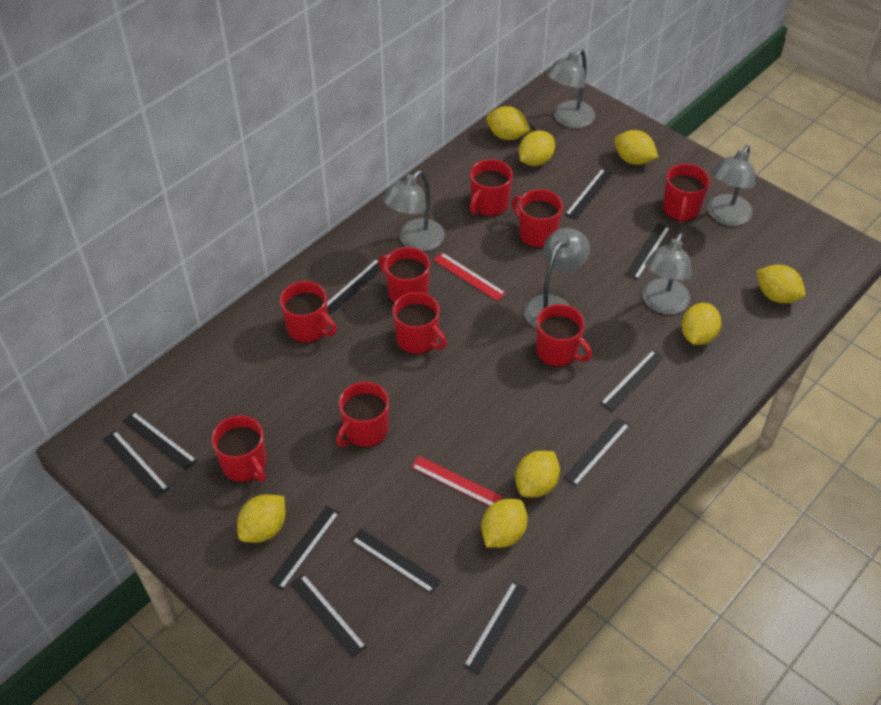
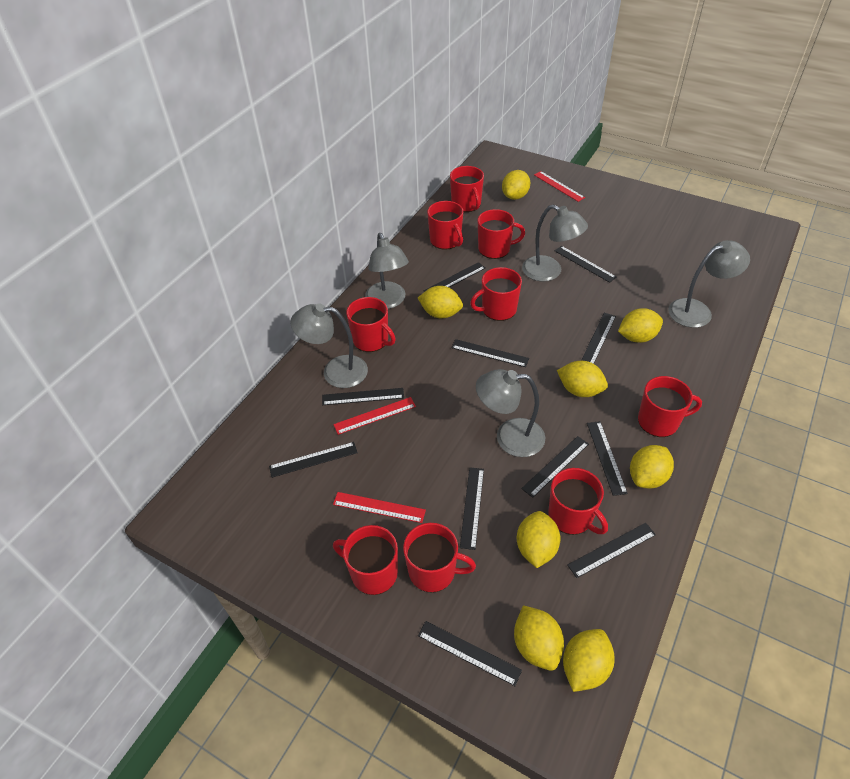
red ruler: 2 -> 3

